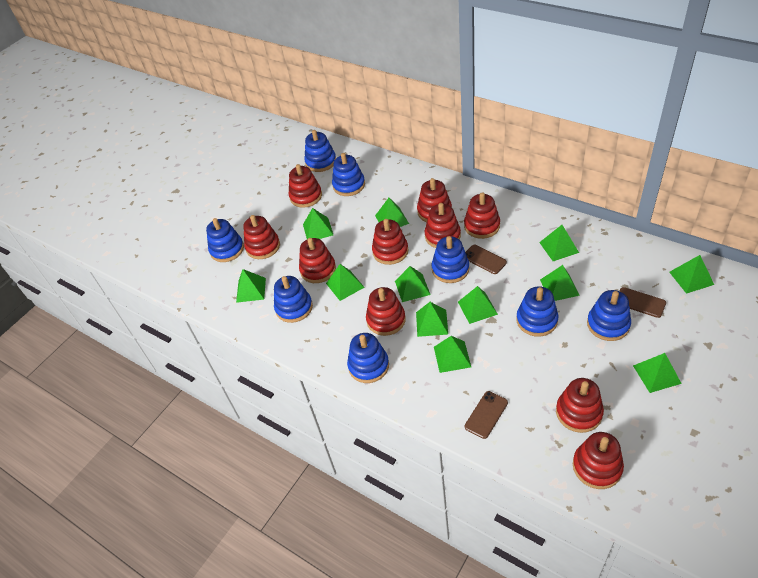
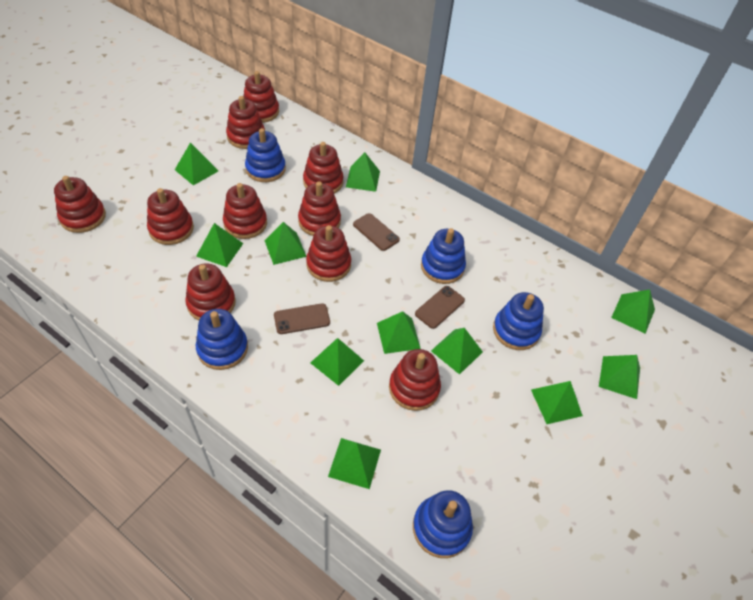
blue stacking toy: 8 -> 5
green pyramid: 12 -> 11

